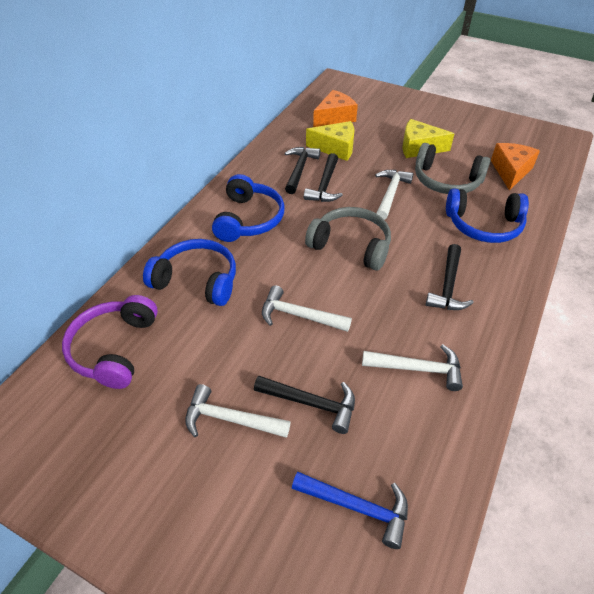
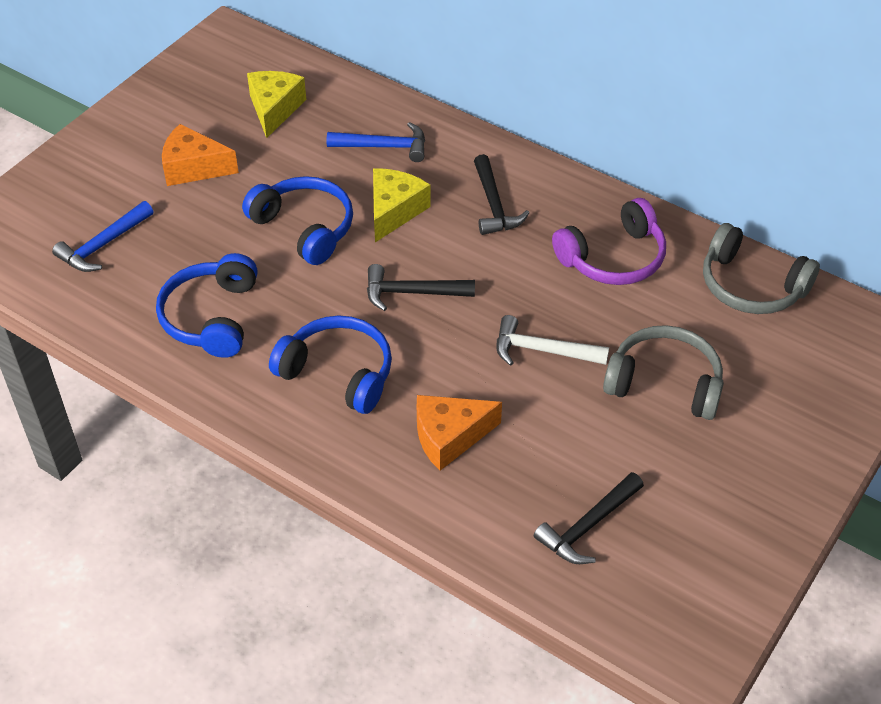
black hammer: 4 -> 3
blue hammer: 1 -> 2
white hammer: 4 -> 1

